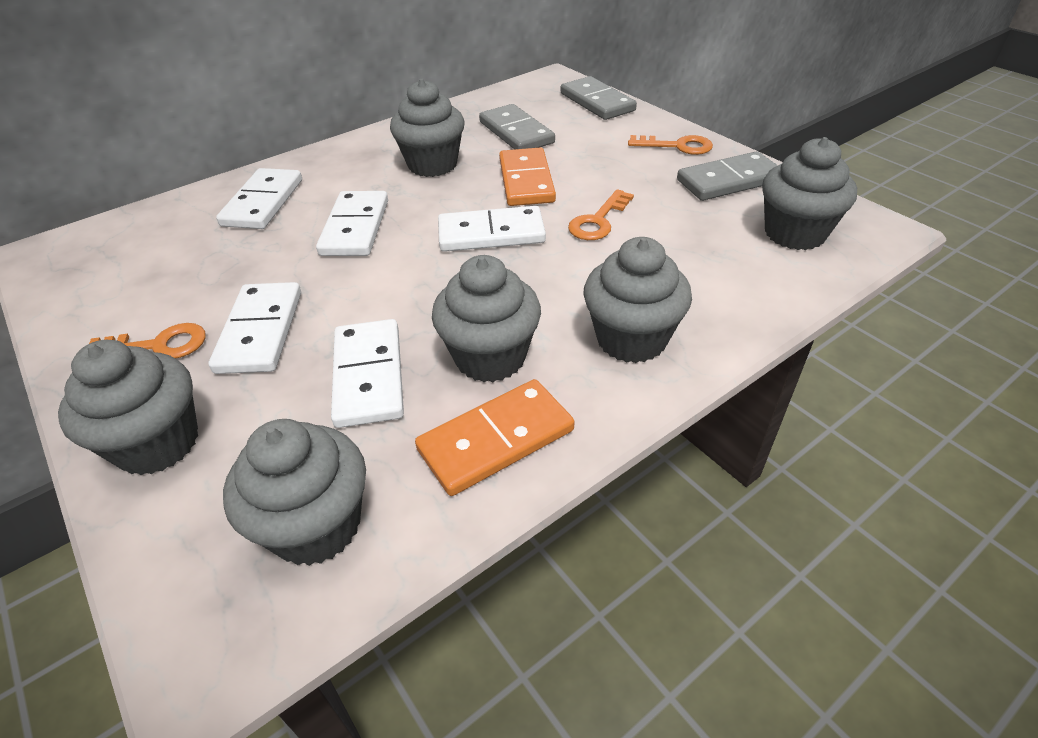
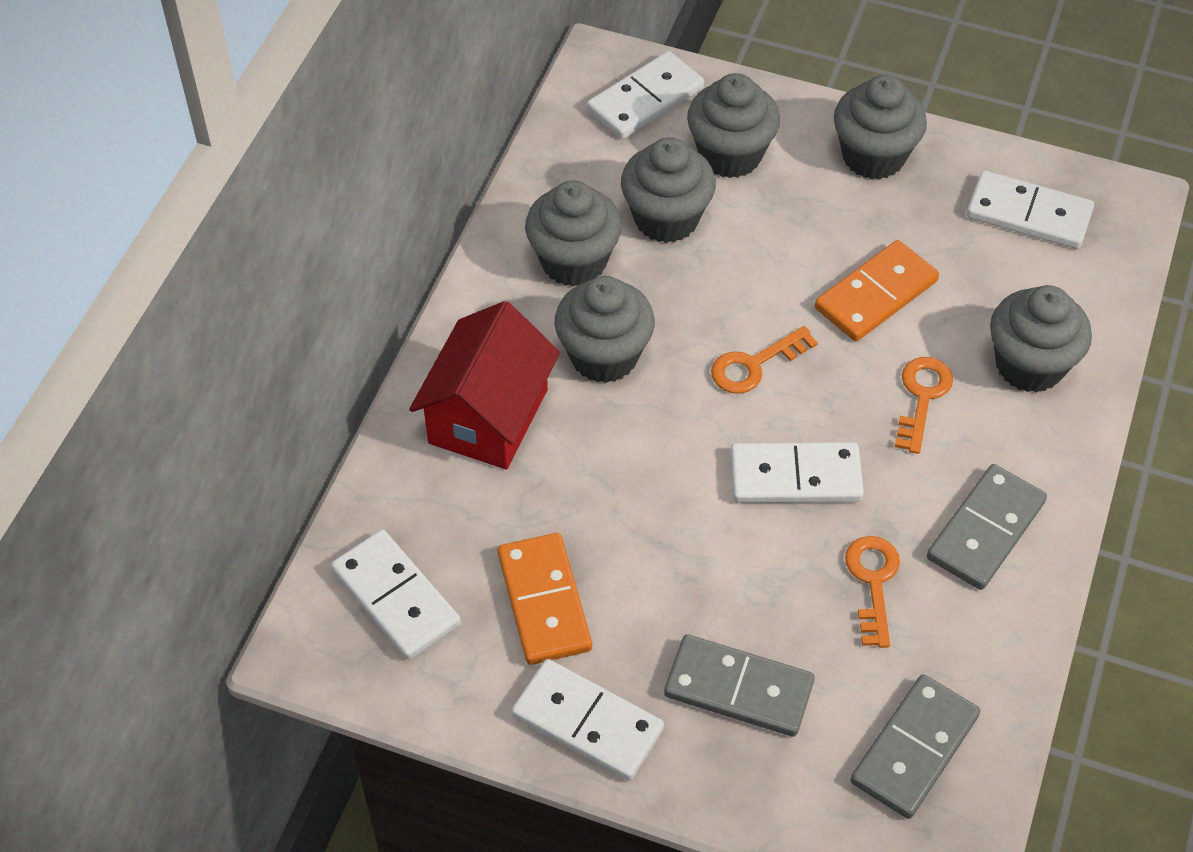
red house: 0 -> 1

